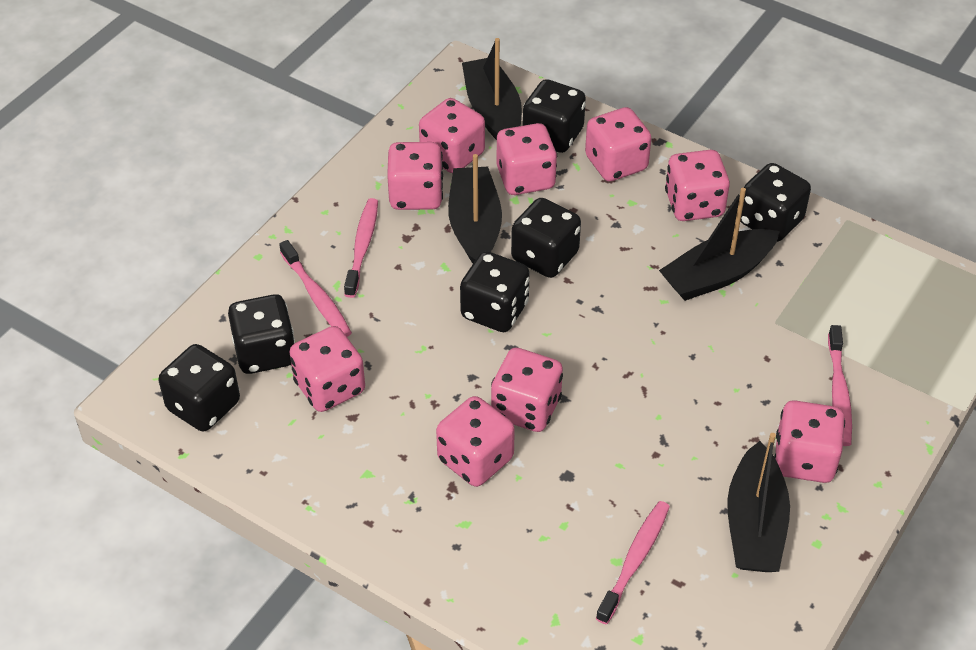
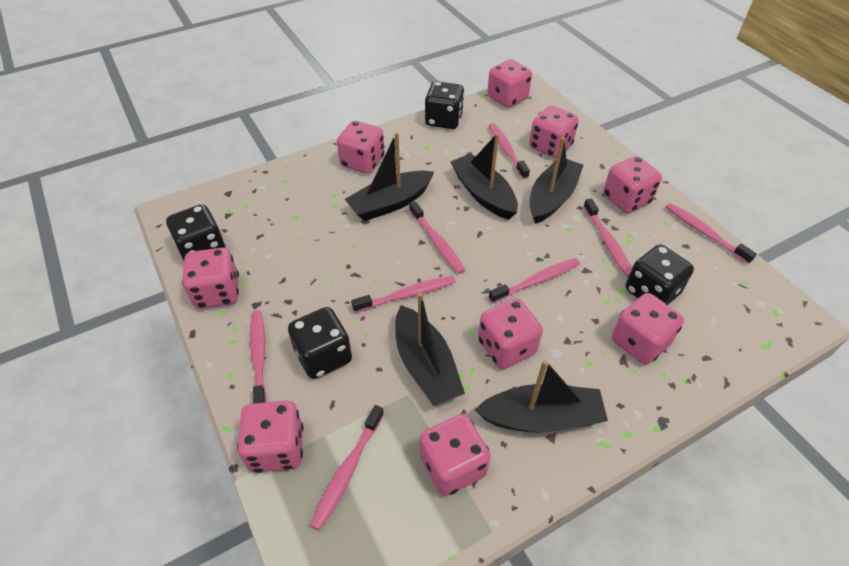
black boat: 4 -> 5
black dice: 6 -> 4
pink toothbrush: 4 -> 8

